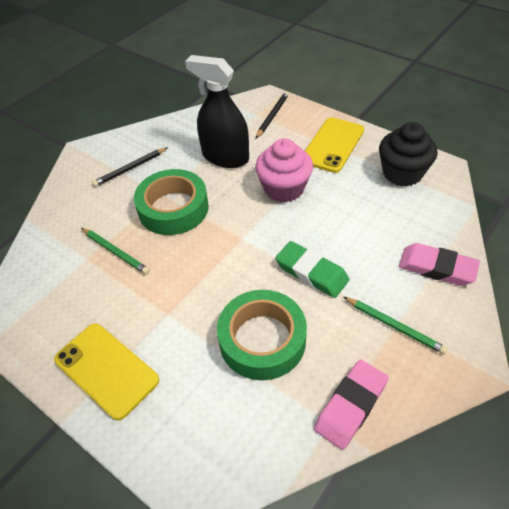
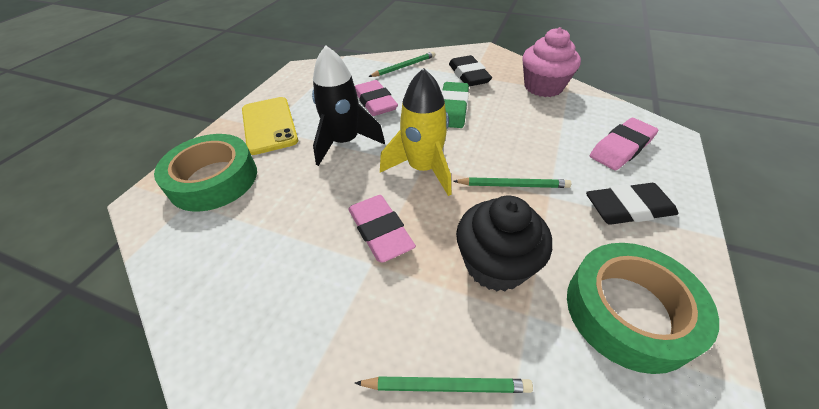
black eraser: 0 -> 2
black pencil: 2 -> 0
black rocket: 0 -> 1
black spray bottle: 1 -> 0
green pencil: 2 -> 3
pink eraser: 2 -> 3
yellow phone: 2 -> 1
yellow rocket: 0 -> 1

